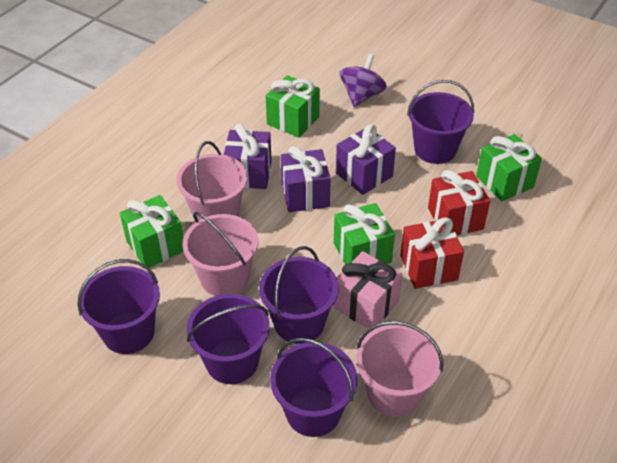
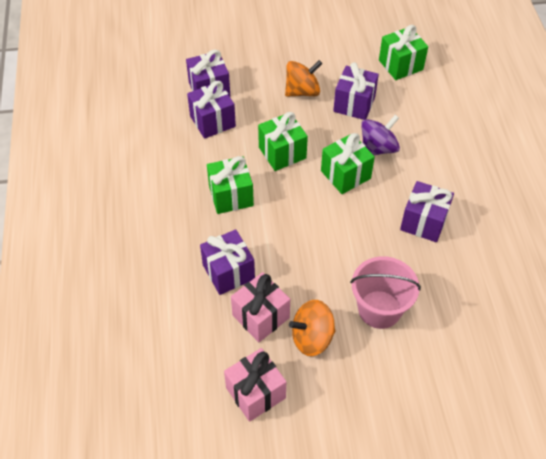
orange spinning top: 0 -> 2
pink bucket: 3 -> 1
pink gift: 1 -> 2
purple bucket: 5 -> 0
purple gift: 3 -> 5
red gift: 2 -> 0

